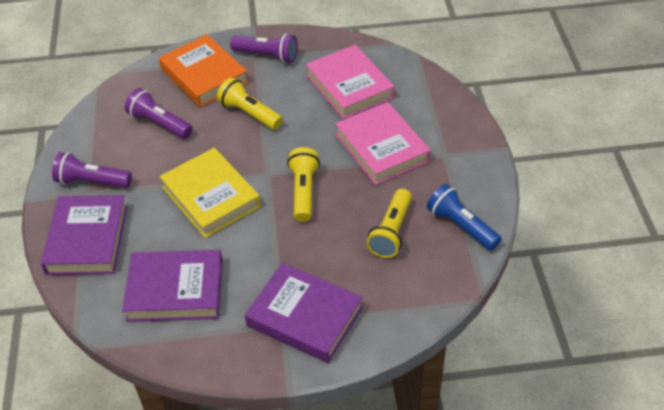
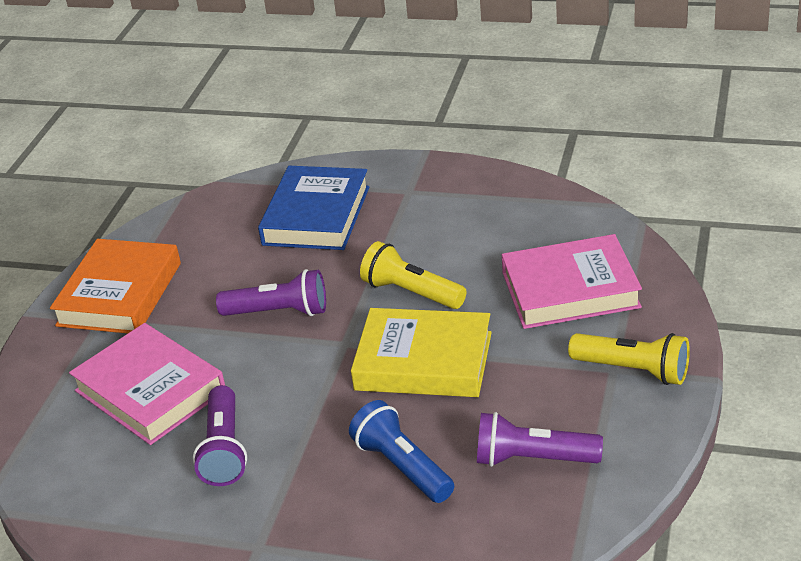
blue book: 0 -> 1
purple book: 3 -> 0
yellow flashlight: 3 -> 2

